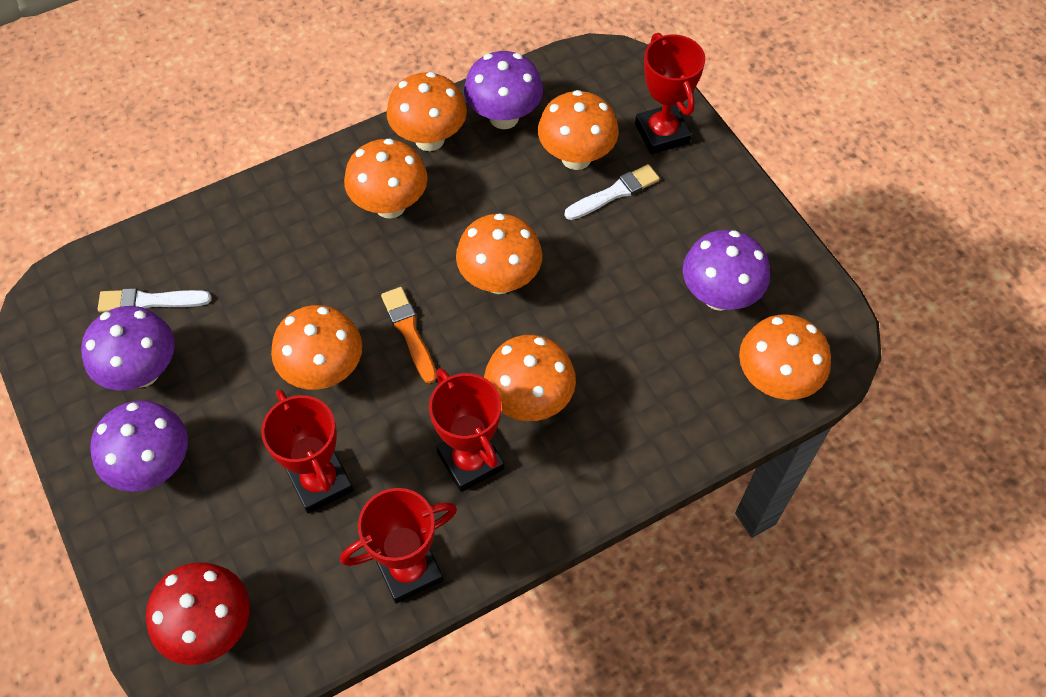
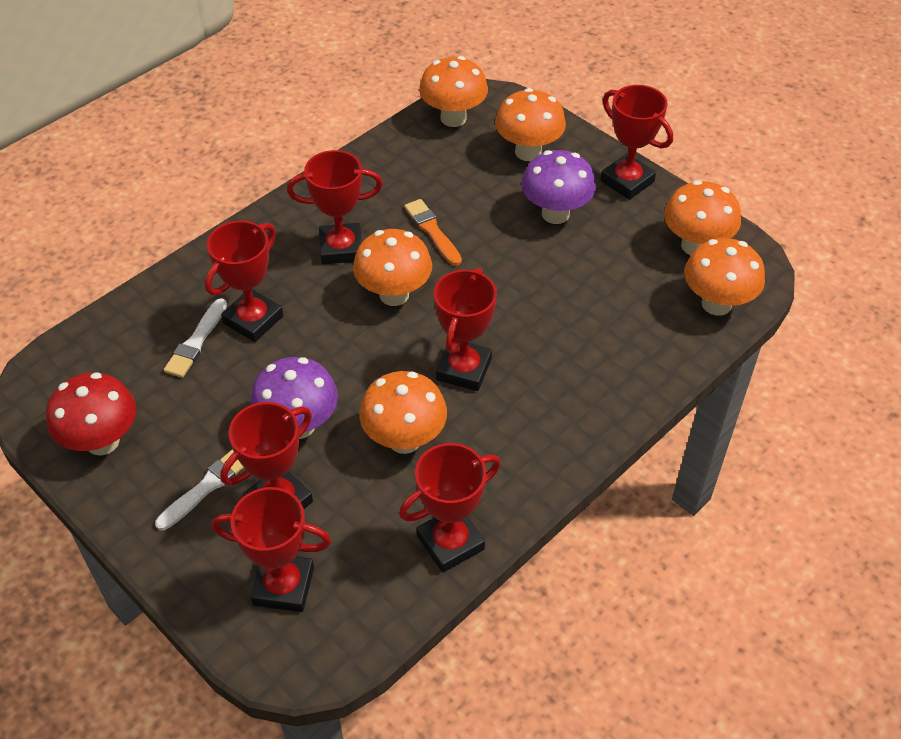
orange mushroom: 7 -> 6
purple mushroom: 4 -> 2
red trophy: 4 -> 7

